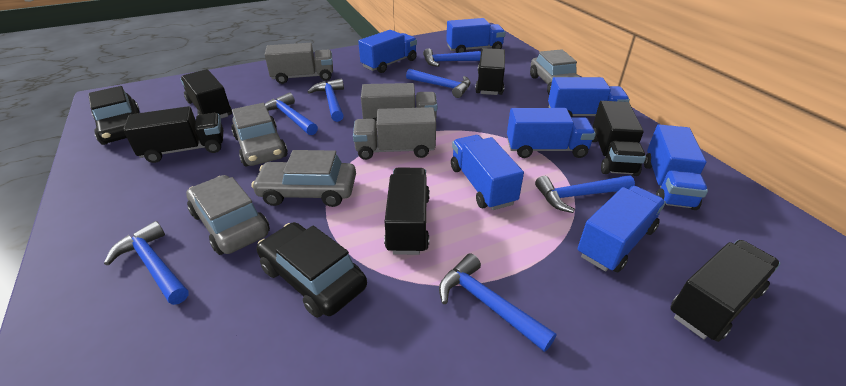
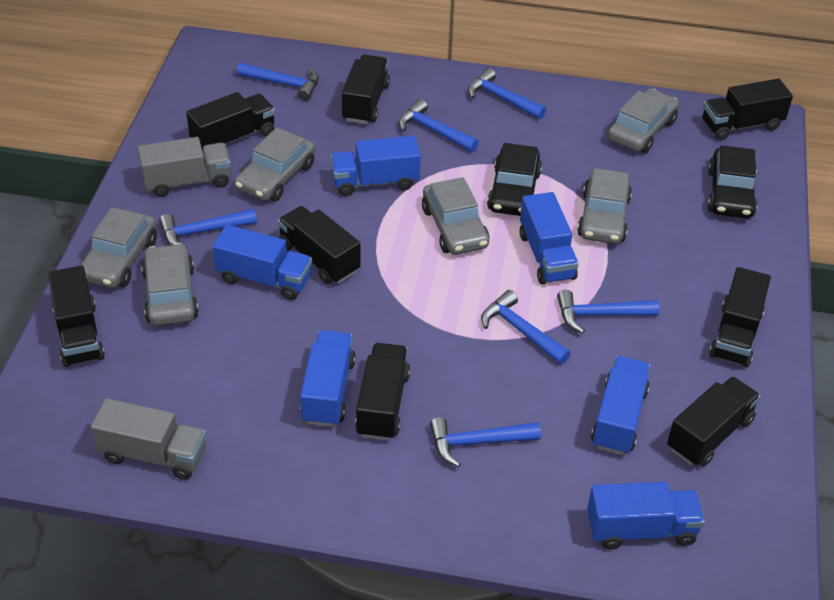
black truck: 6 -> 8
blue truck: 7 -> 6
grey car: 4 -> 6
grey truck: 3 -> 2

